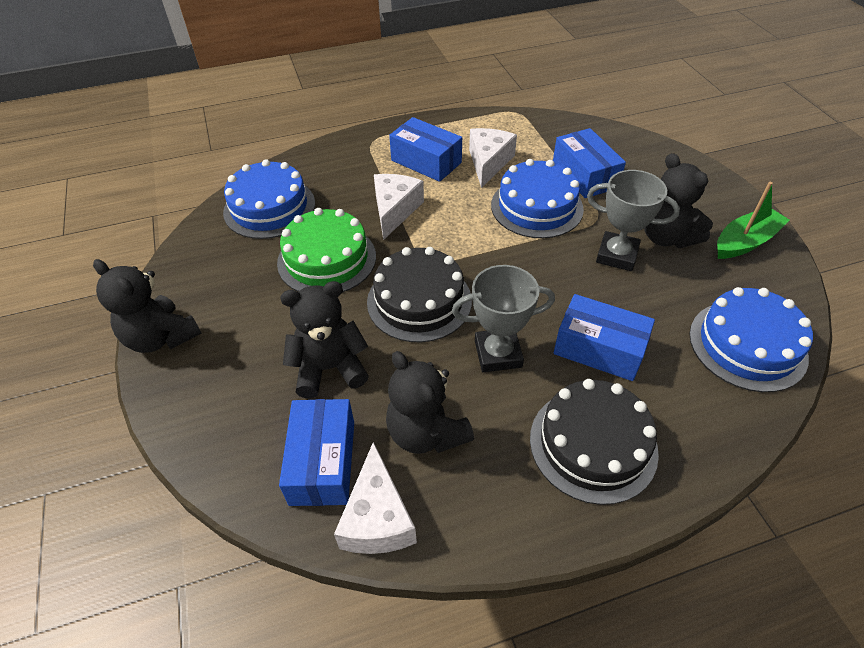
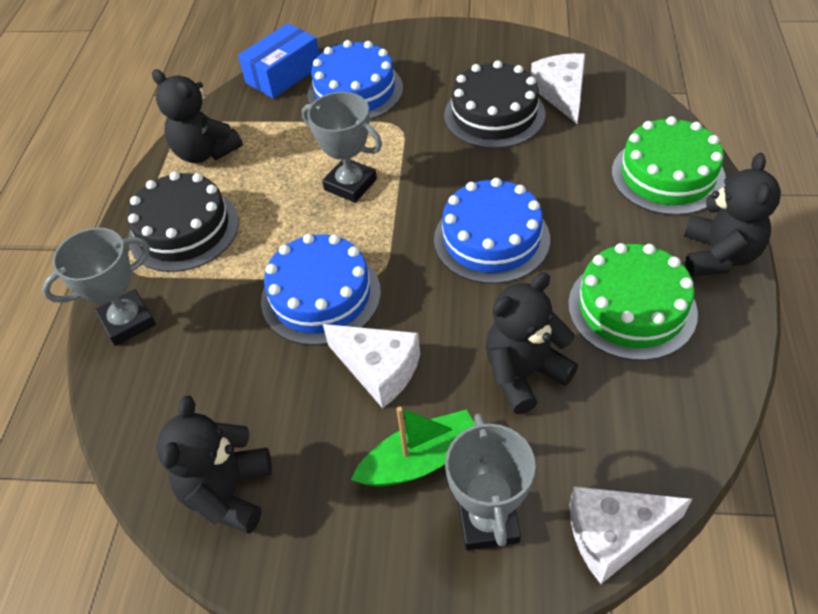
blue box: 4 -> 1
green cake: 1 -> 2
grey trophy: 2 -> 3

